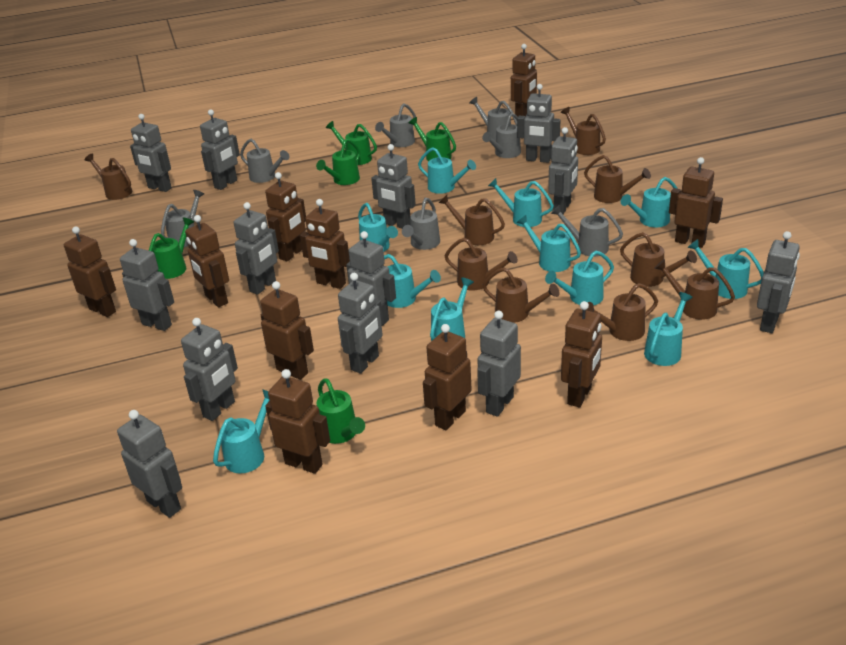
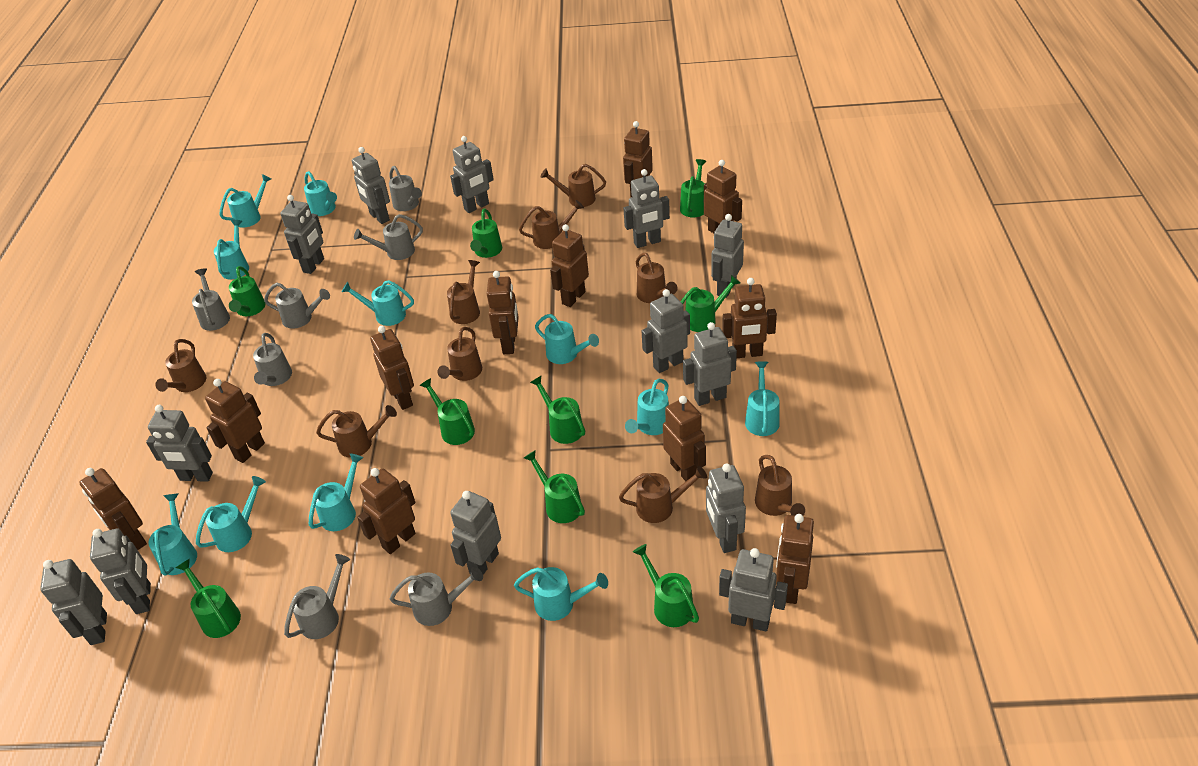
brown robot: 10 -> 11
green watering can: 5 -> 9

